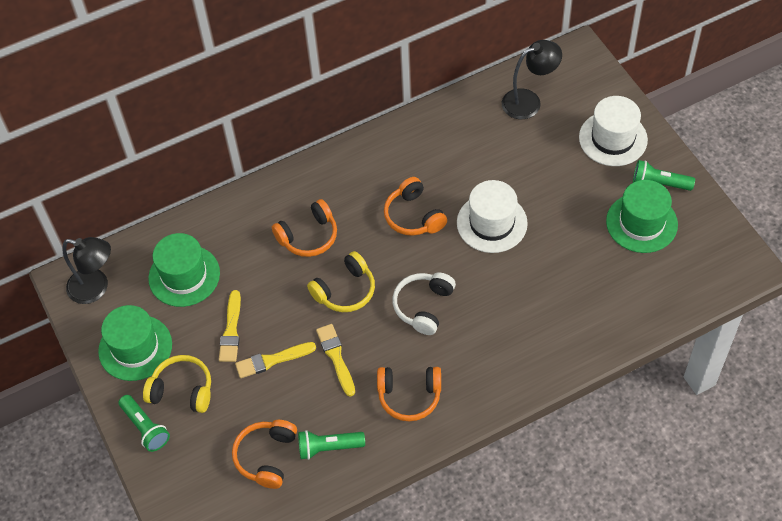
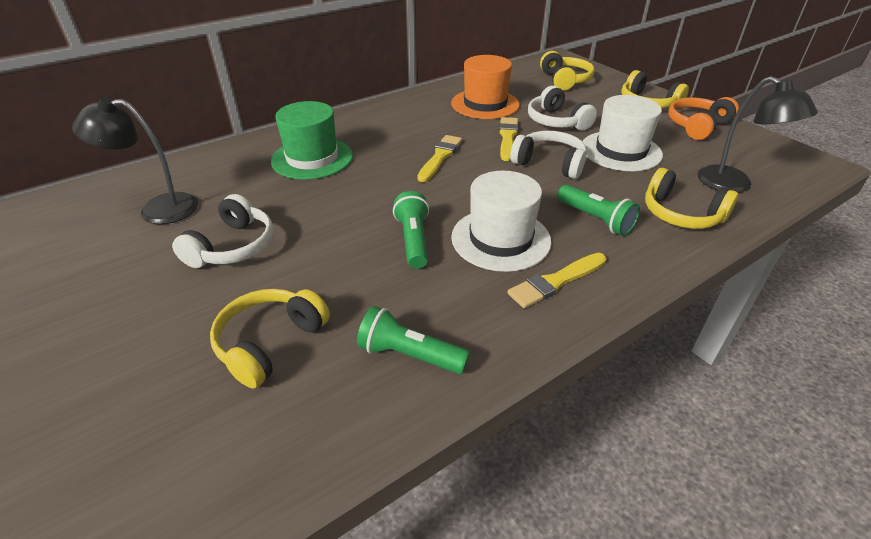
green hat: 3 -> 1
orange hat: 0 -> 1
orange headphones: 4 -> 1
white headphones: 1 -> 3
yellow headphones: 2 -> 4

